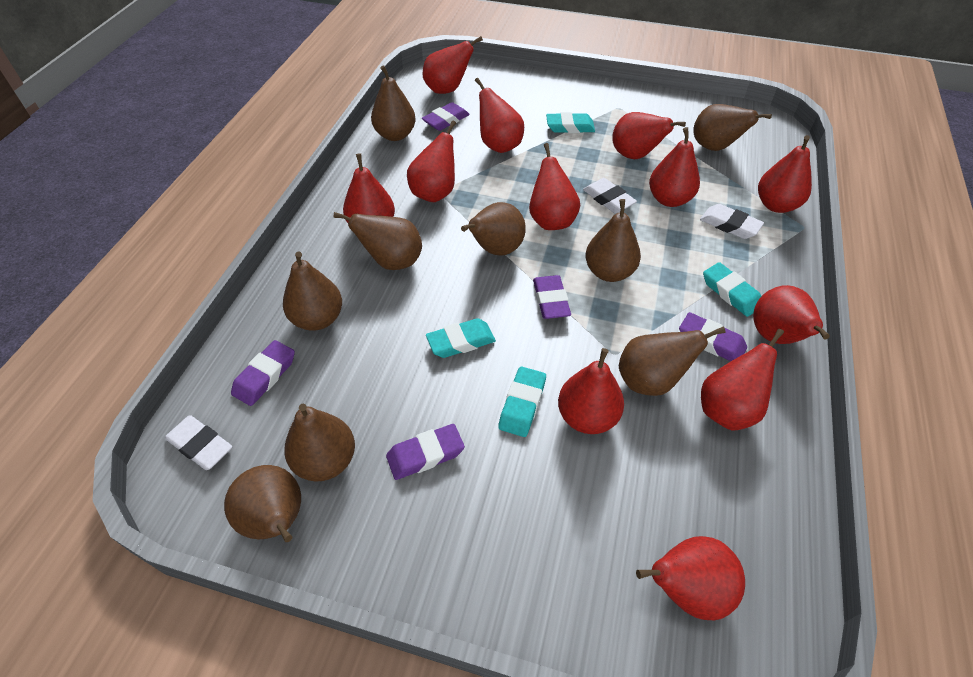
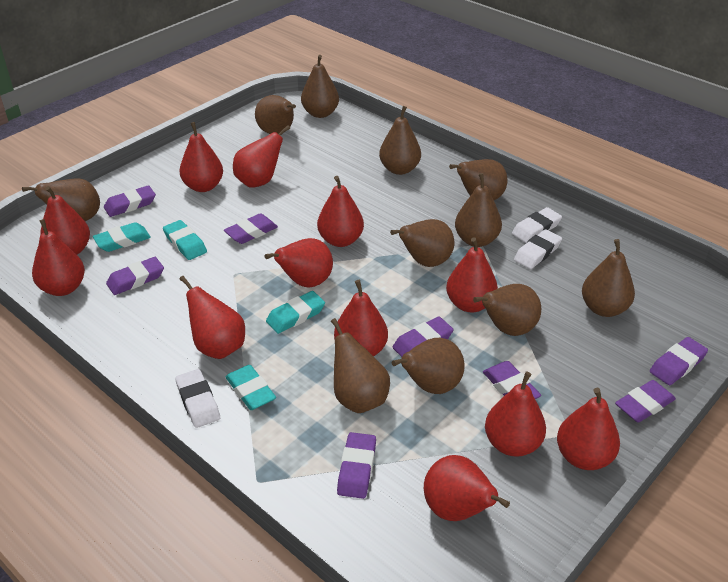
brown pear: 9 -> 11
purple eraser: 5 -> 8

